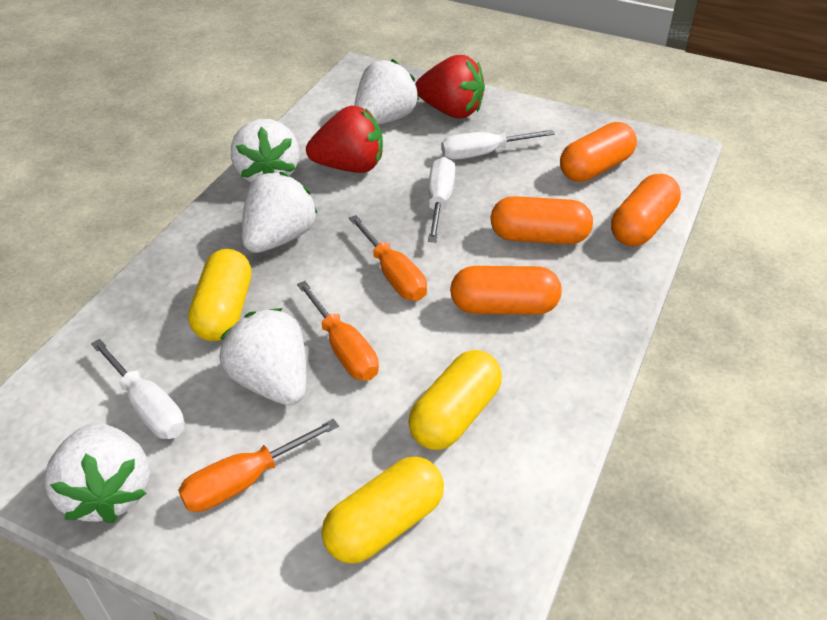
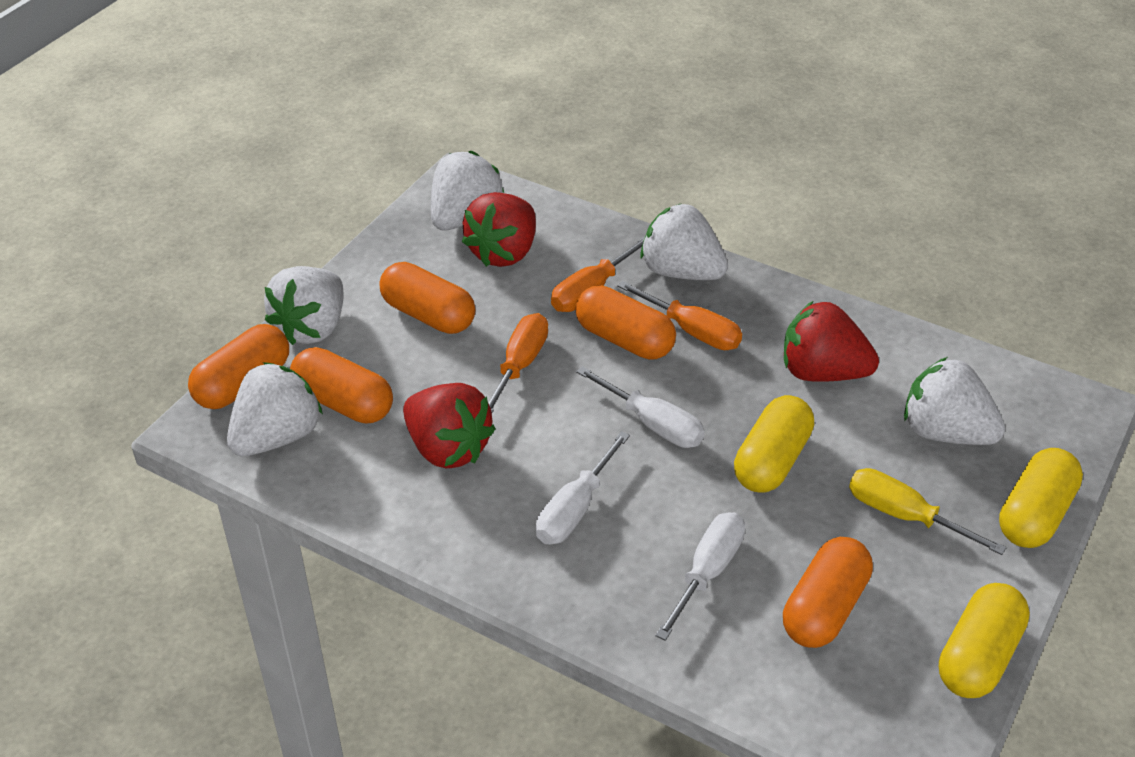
orange capsule: 4 -> 5
red strawberry: 2 -> 3
yellow screwdriver: 0 -> 1

